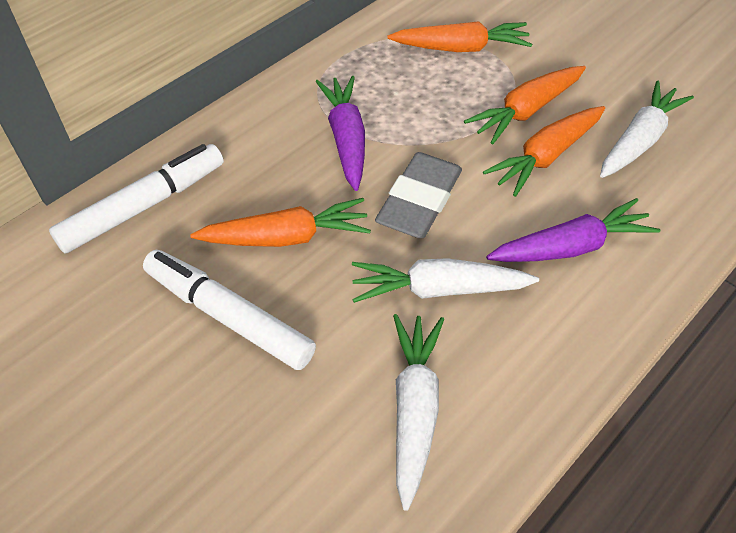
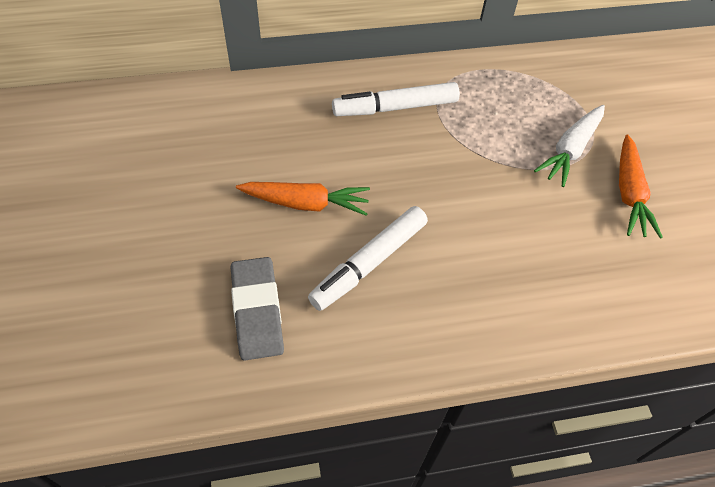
orange carrot: 4 -> 2
purple carrot: 2 -> 0
white carrot: 3 -> 1

